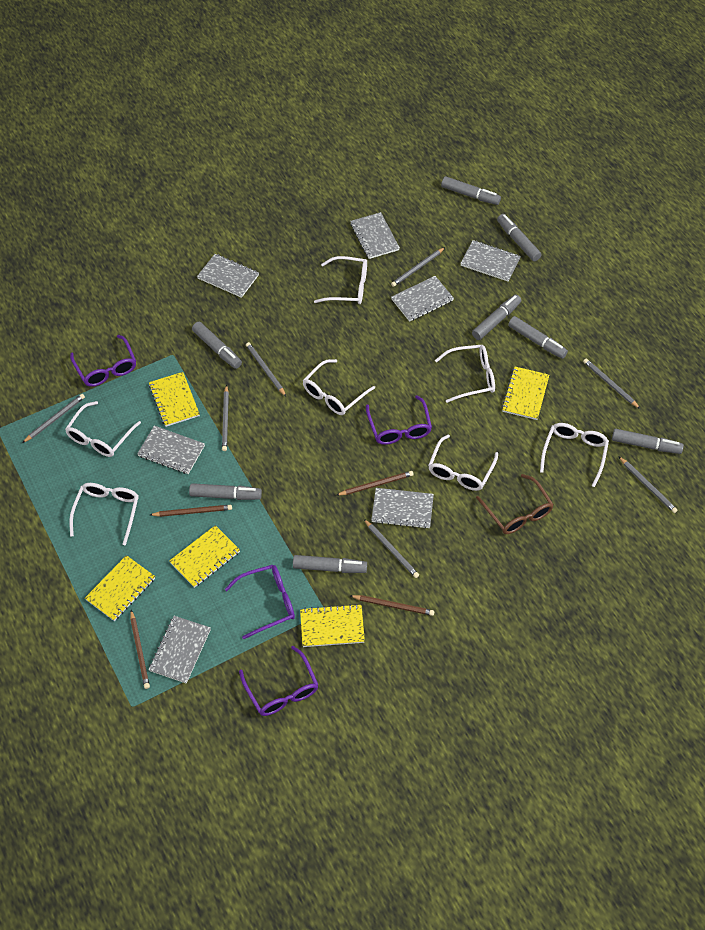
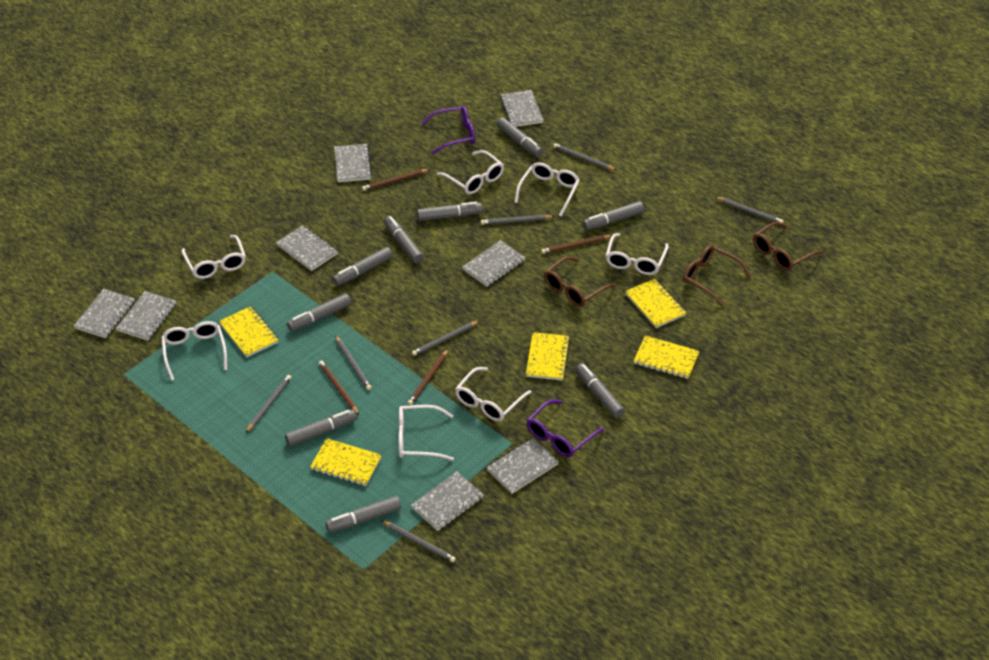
brown glasses: 1 -> 3
grey marker: 8 -> 9
grey notebook: 7 -> 8
purple glasses: 4 -> 2

